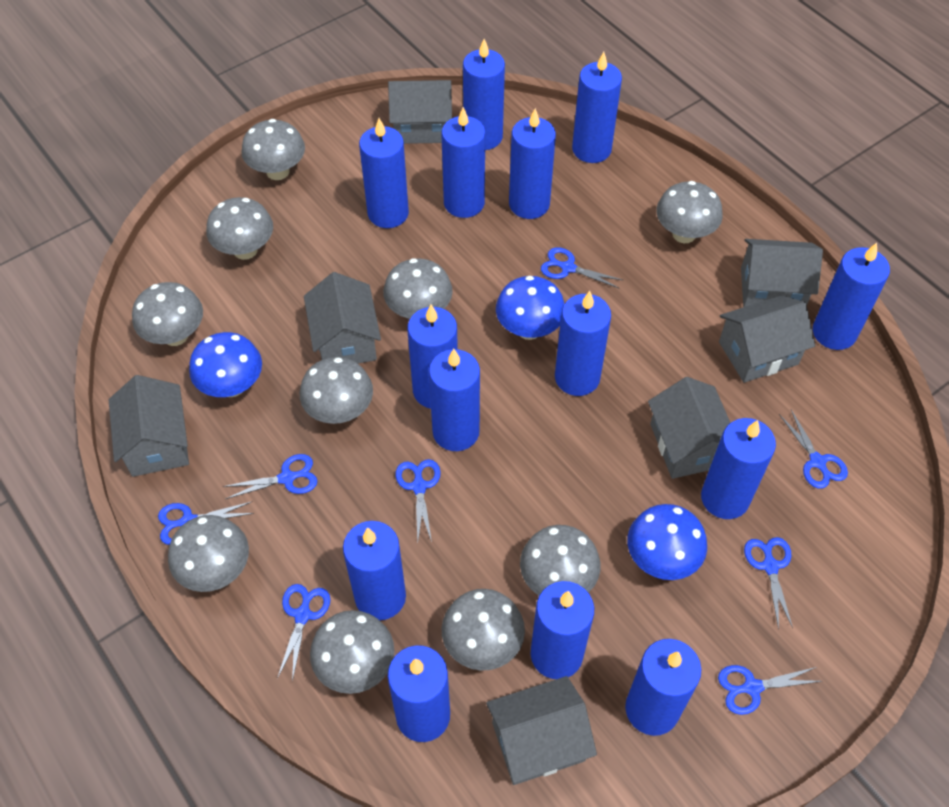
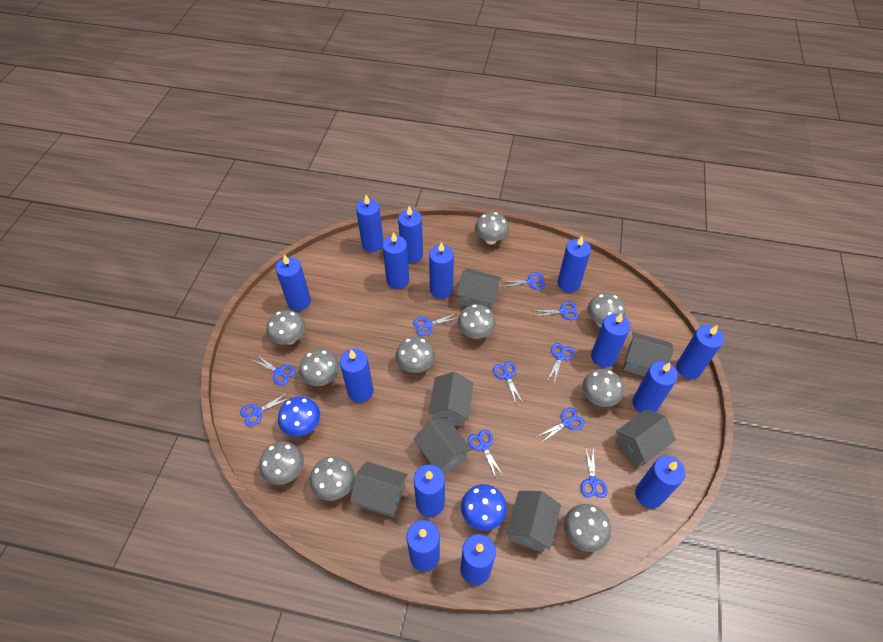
blue mushroom: 3 -> 2
blue scissors: 8 -> 10

